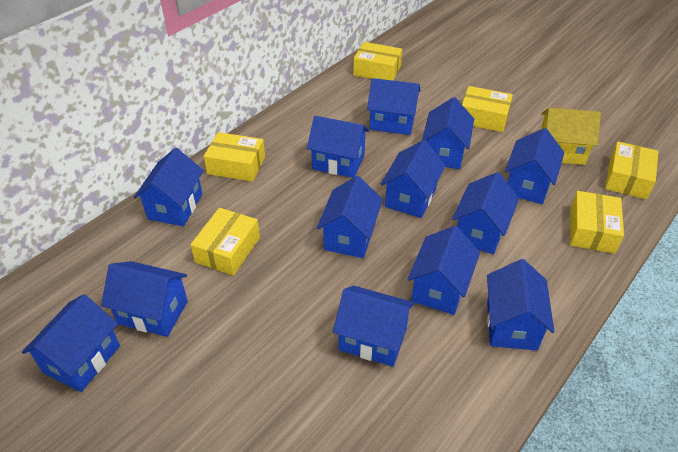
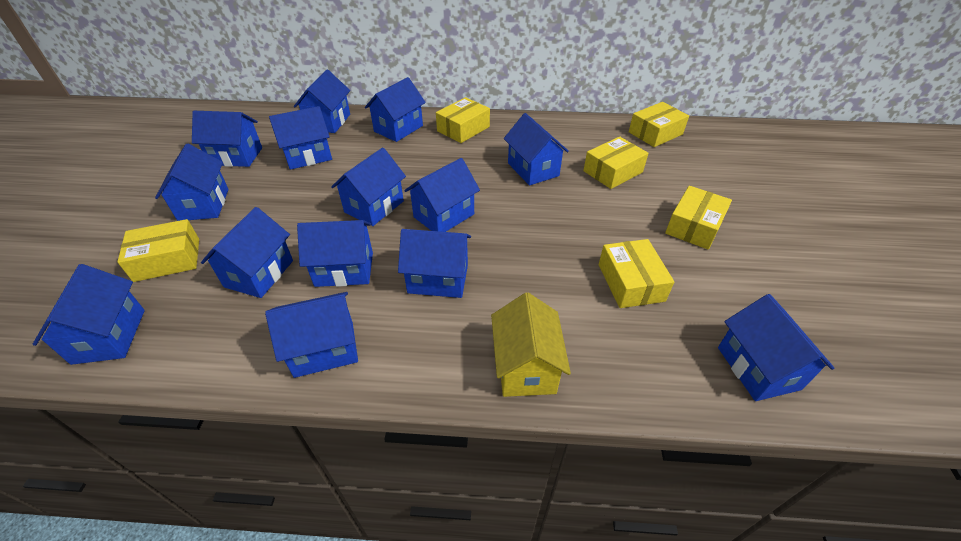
blue house: 13 -> 14

